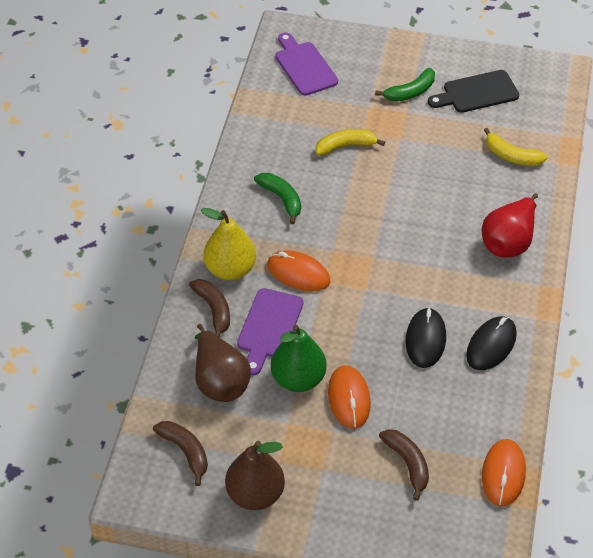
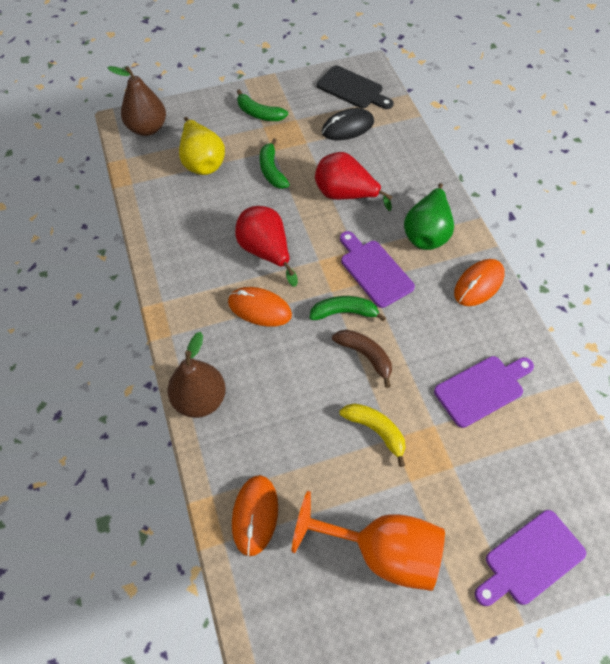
black mouse: 2 -> 1
brown banana: 3 -> 1
green banana: 2 -> 3
orange goblet: 0 -> 1
purple cutting board: 2 -> 3
red pear: 1 -> 2
yellow banana: 2 -> 1

